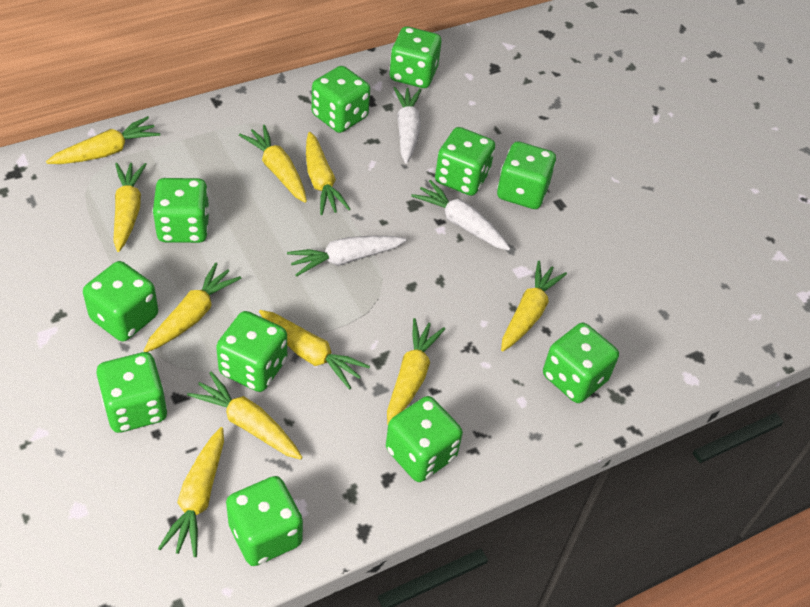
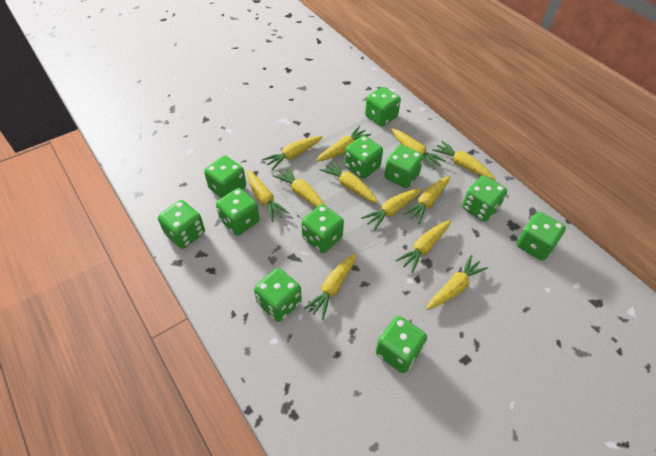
white carrot: 3 -> 0
yellow carrot: 10 -> 12

